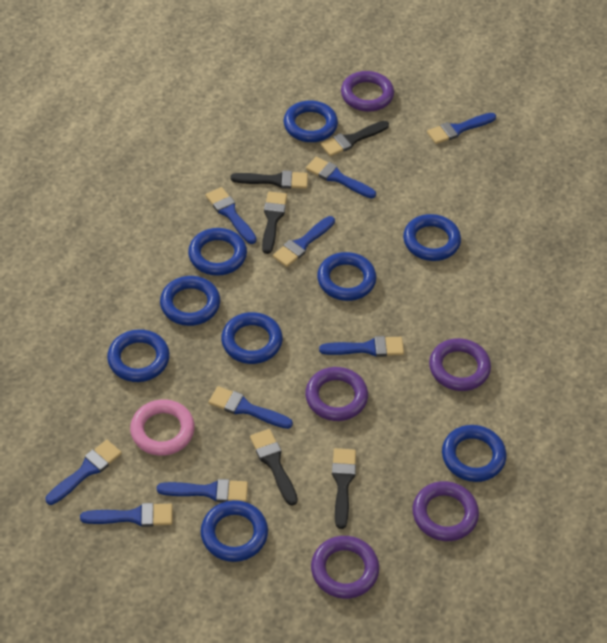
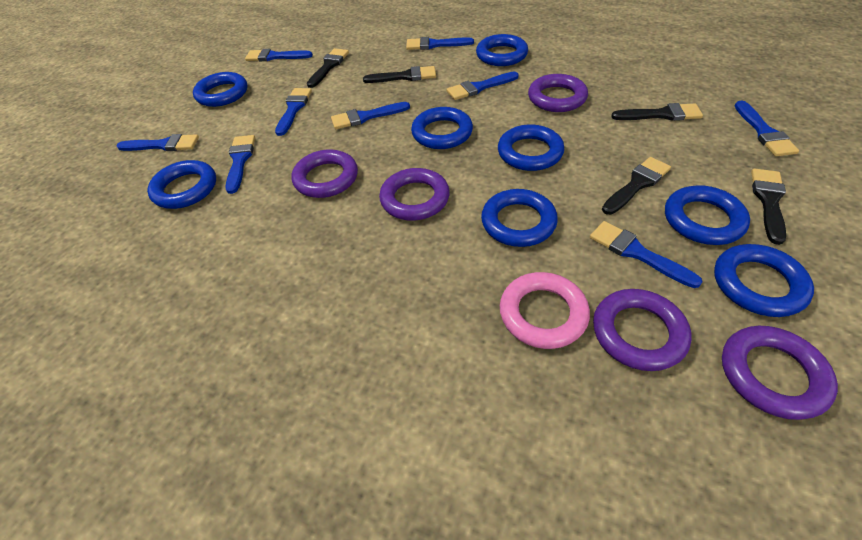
blue ring: 9 -> 8

